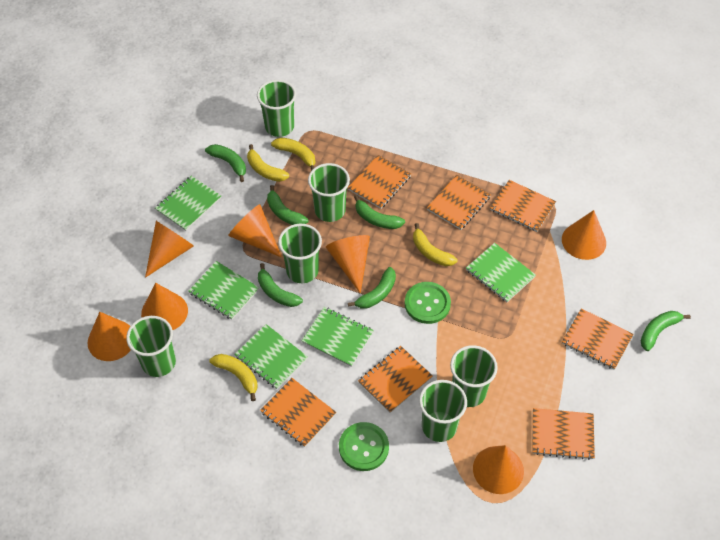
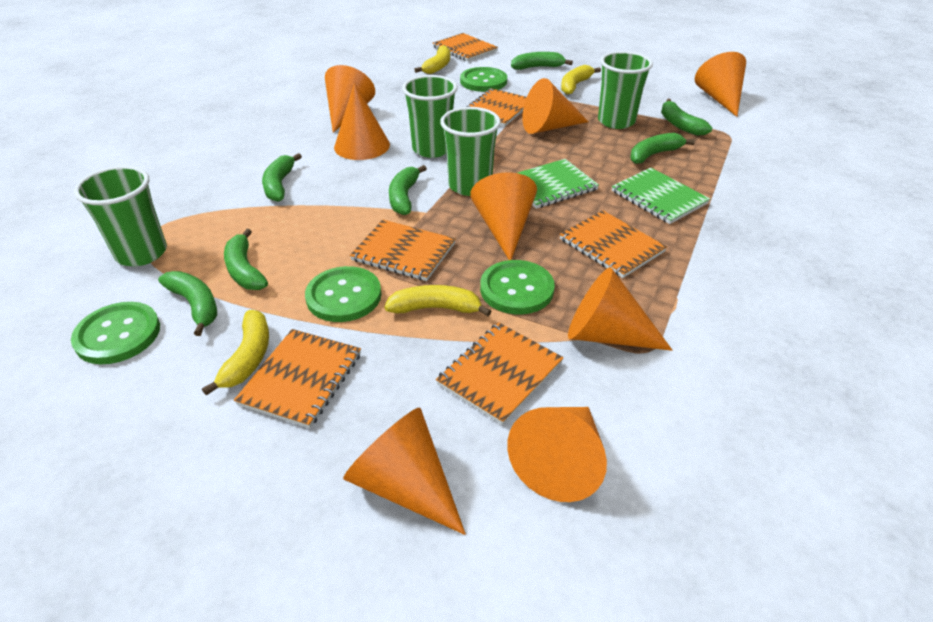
green banana: 6 -> 7
green button: 2 -> 4
green cup: 6 -> 4
green notebook: 5 -> 2
orange cone: 7 -> 8
orange notebook: 7 -> 6

